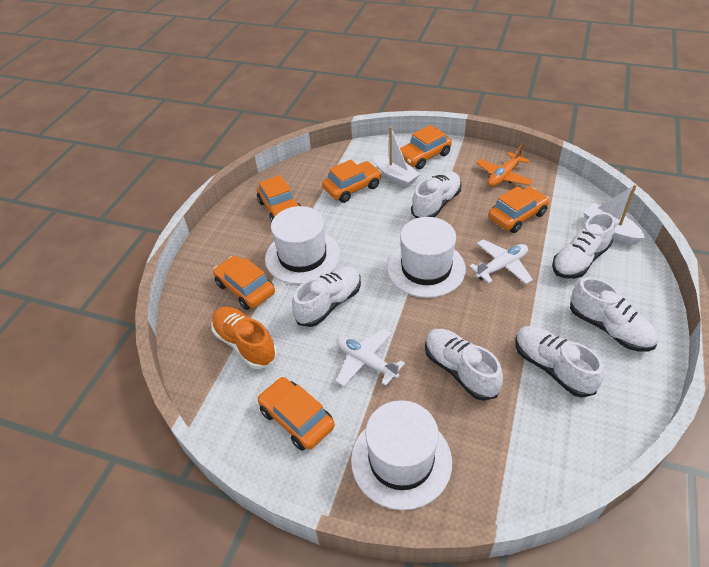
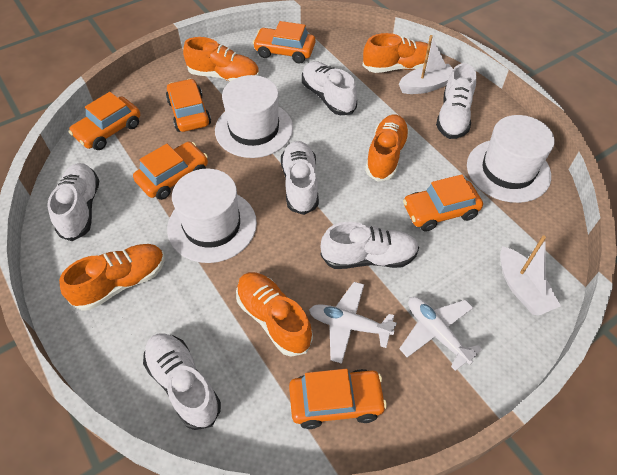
orange plane: 1 -> 0
orange shoe: 1 -> 5

